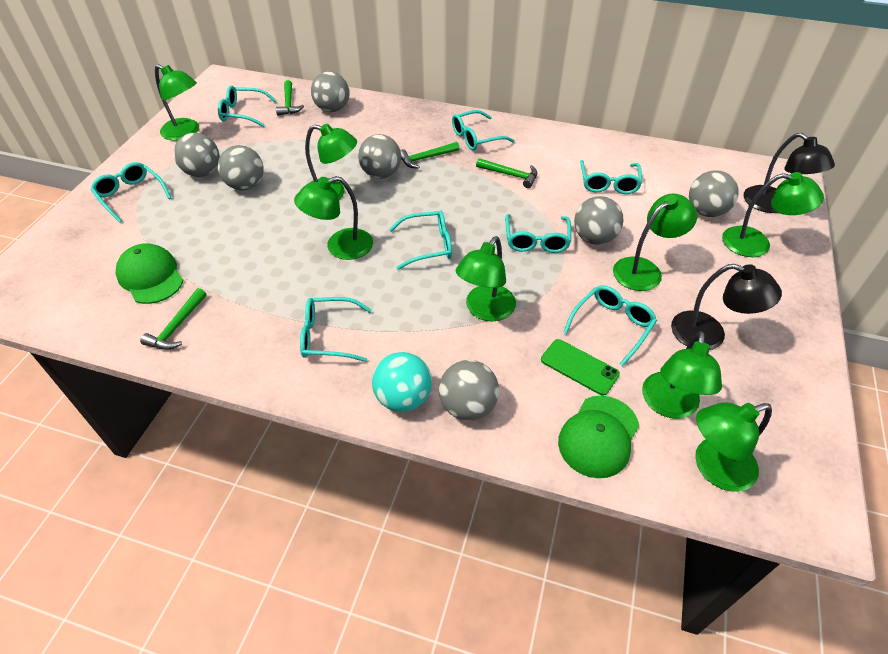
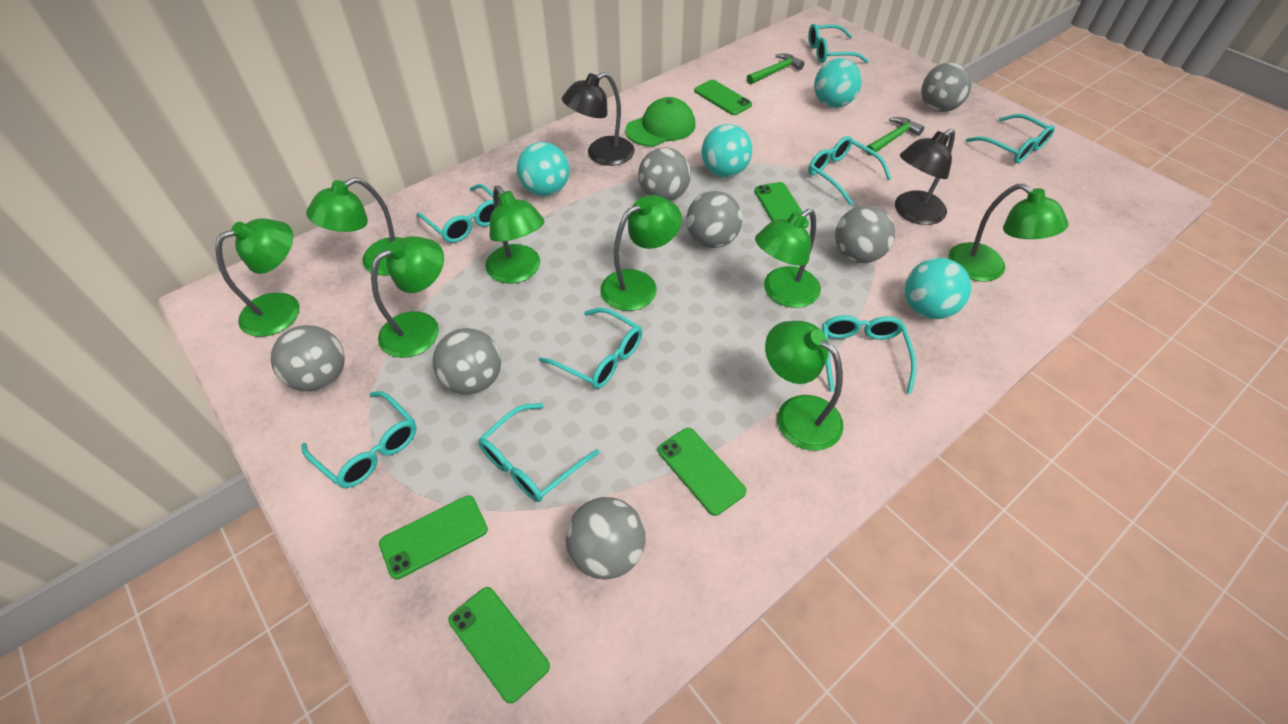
green cap: 2 -> 1
green hammer: 4 -> 2
green phone: 1 -> 5
turquoise ball: 1 -> 4

